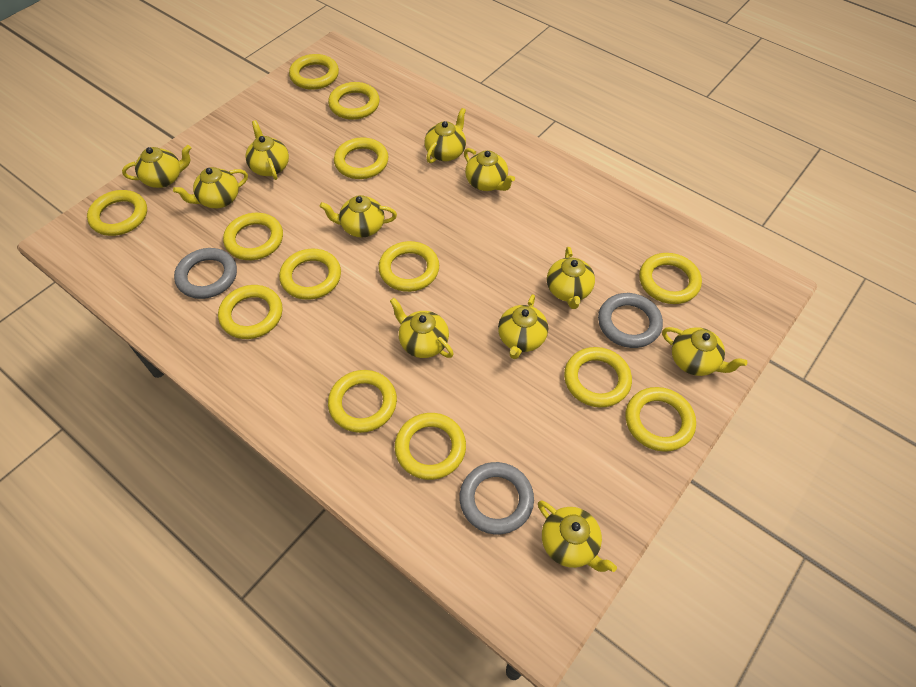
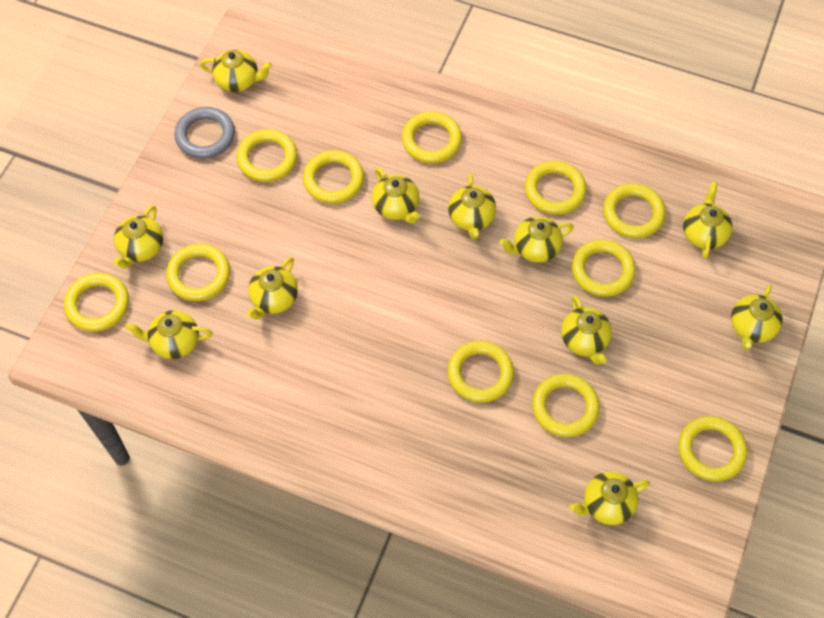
grey ring: 3 -> 1
yellow ring: 13 -> 11

